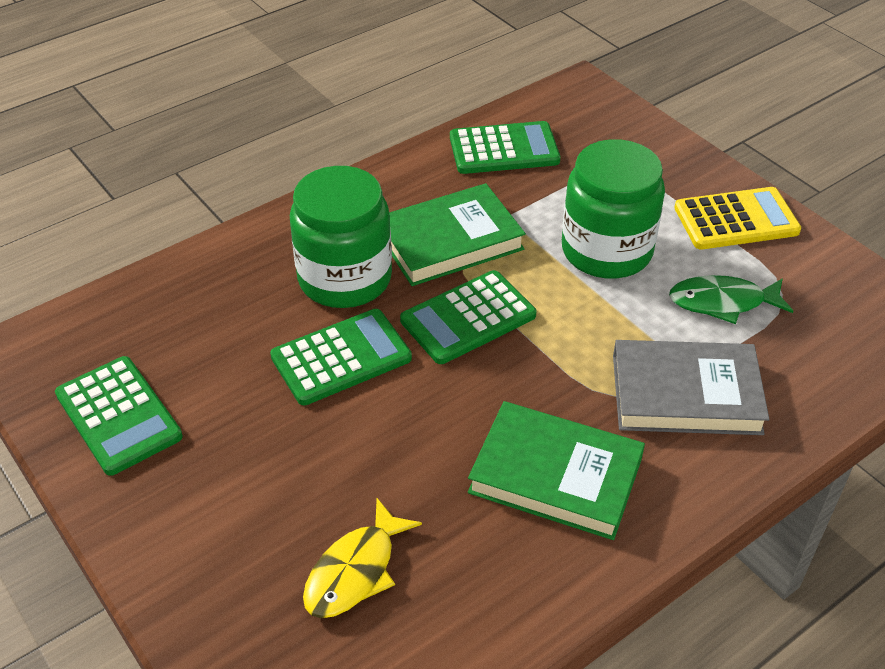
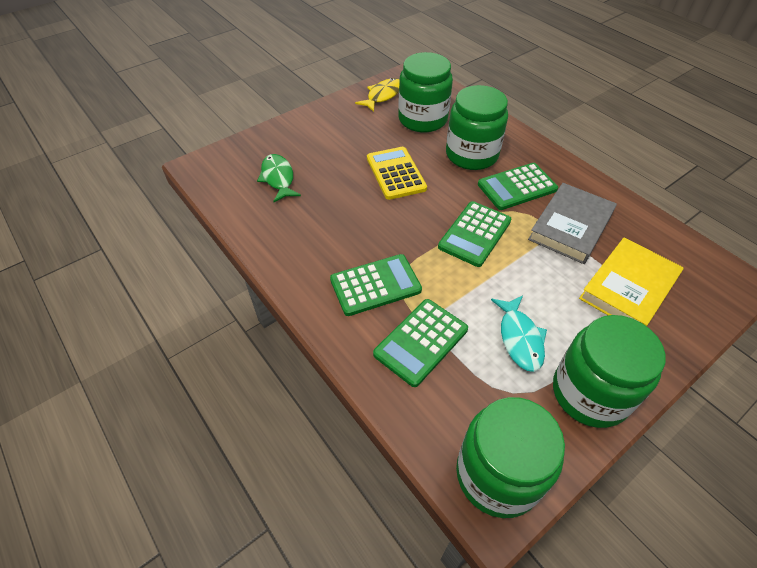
green book: 2 -> 0
green jar: 2 -> 4
turquoise fish: 0 -> 1
yellow book: 0 -> 1

